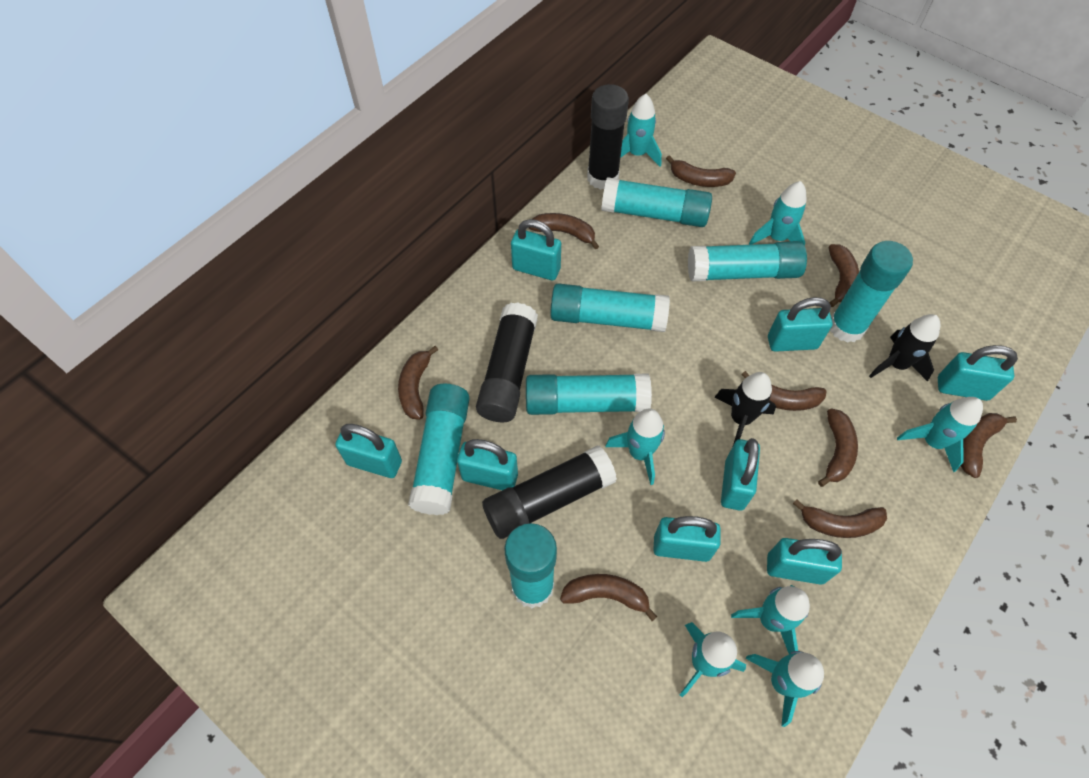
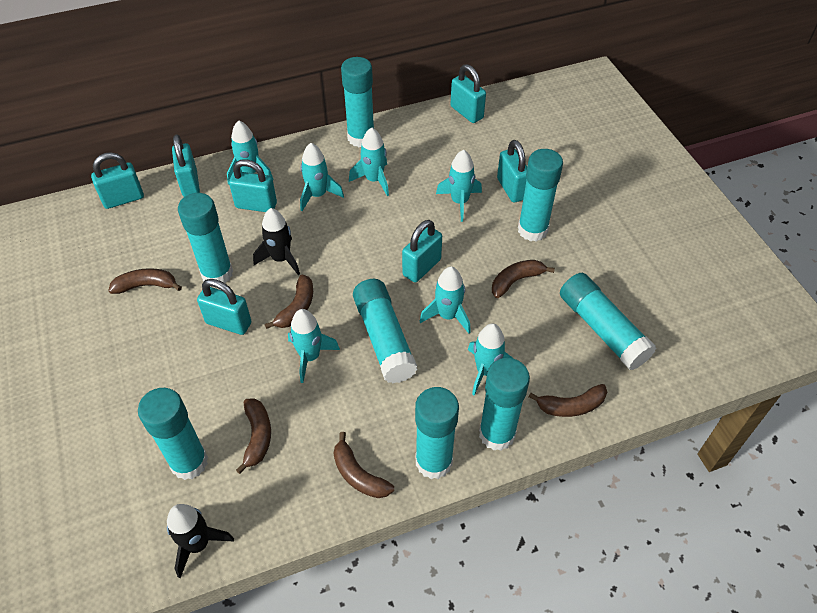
black glue stick: 3 -> 0
brown banana: 9 -> 6
turquoise glue stick: 7 -> 8
turquoise padlock: 8 -> 7

